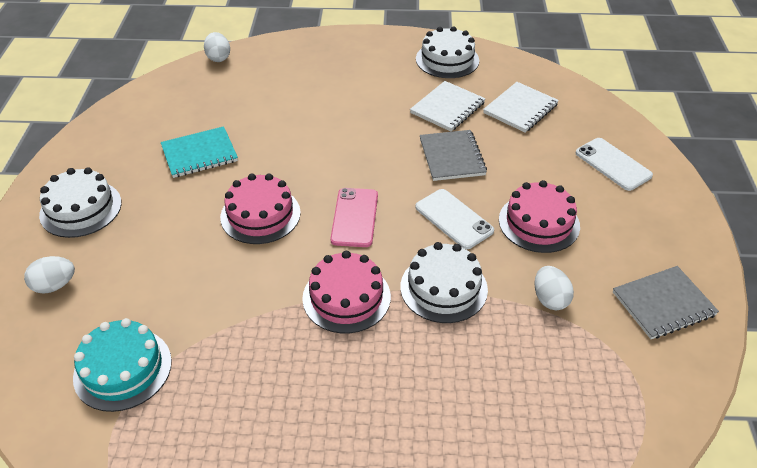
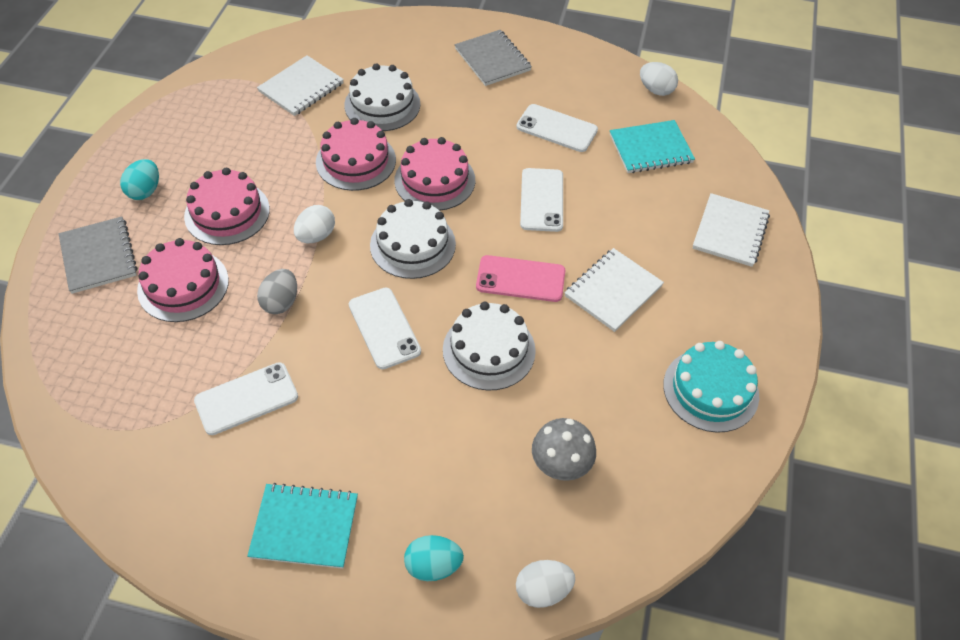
grey egg: 0 -> 1
grey mushroom: 0 -> 1
pink cake: 3 -> 4
turquoise egg: 0 -> 2
turquoise notebook: 1 -> 2
white notebook: 2 -> 3
white phone: 2 -> 4

